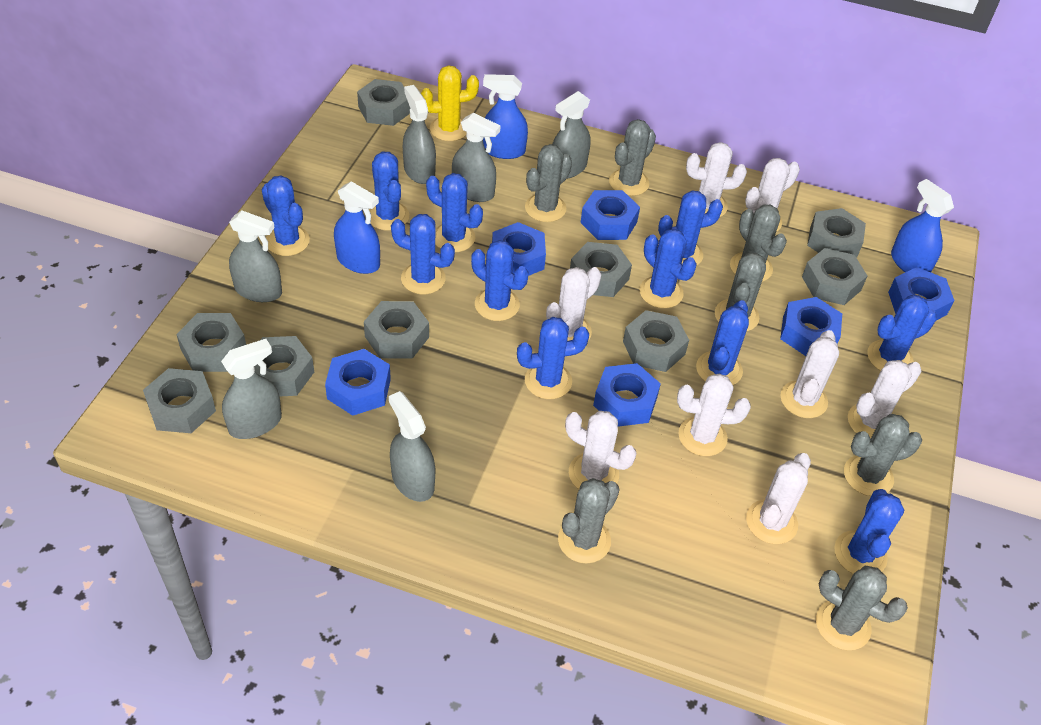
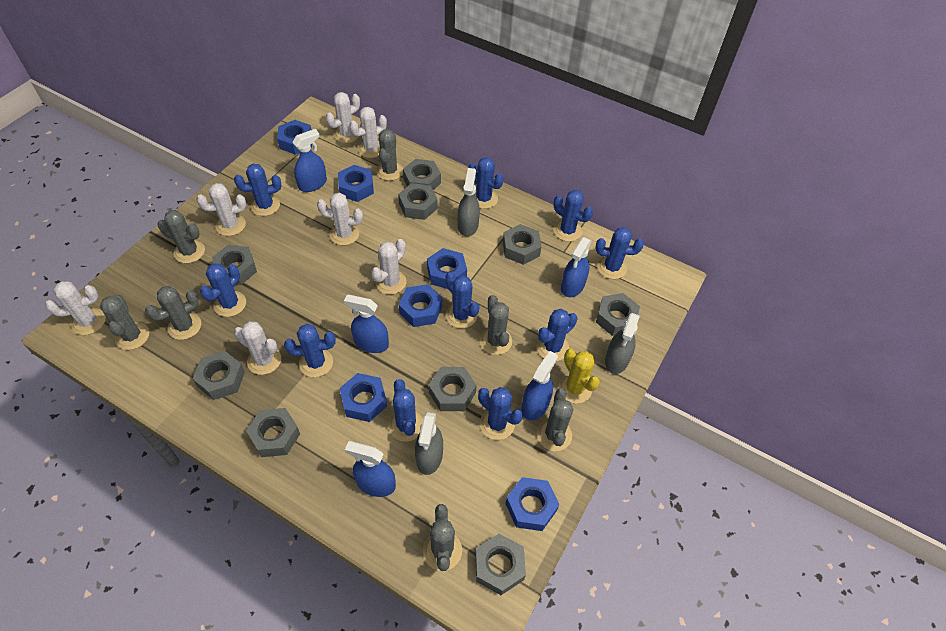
blue cactus: 11 -> 10
blue spray bottle: 3 -> 5
grey spray bottle: 6 -> 3
white cactus: 8 -> 7

